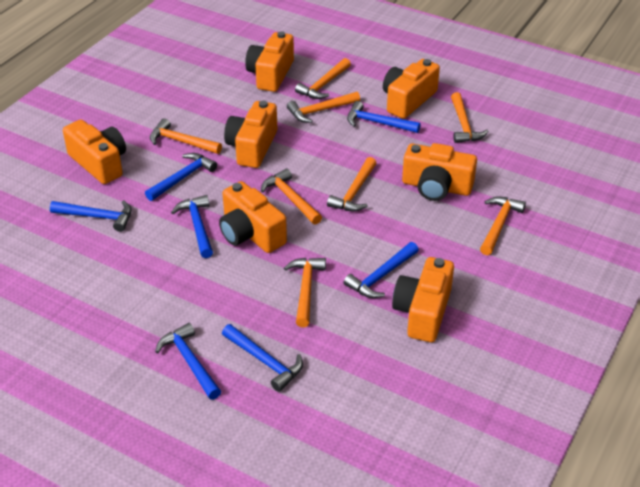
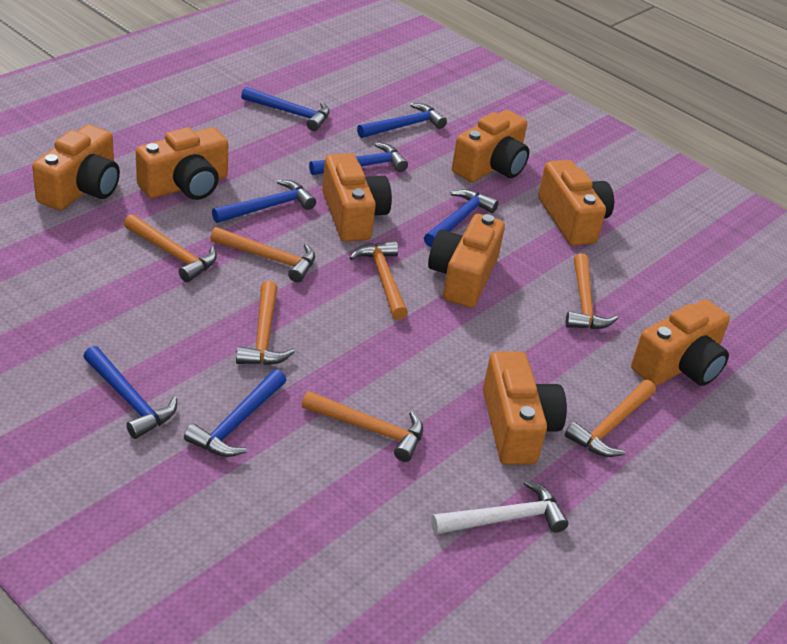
orange camera: 7 -> 8
orange hammer: 8 -> 7
white hammer: 0 -> 1

